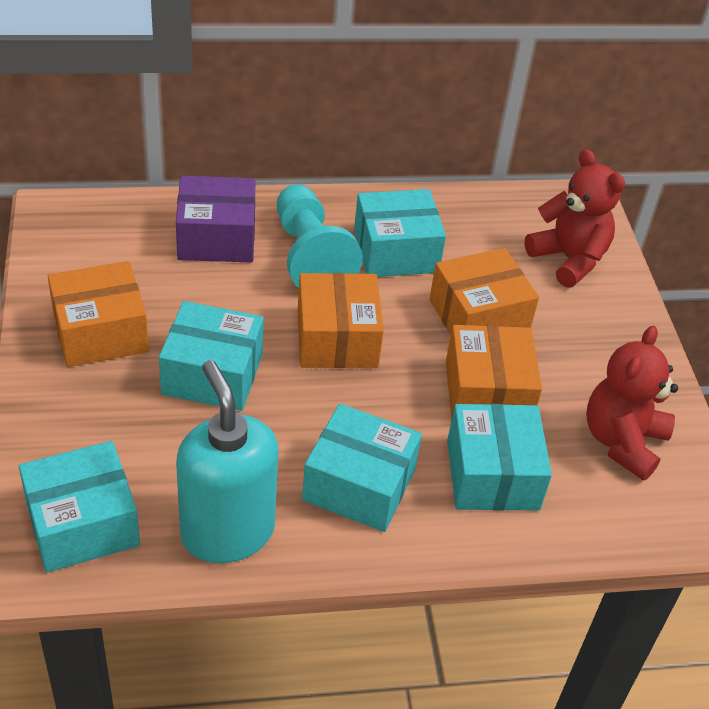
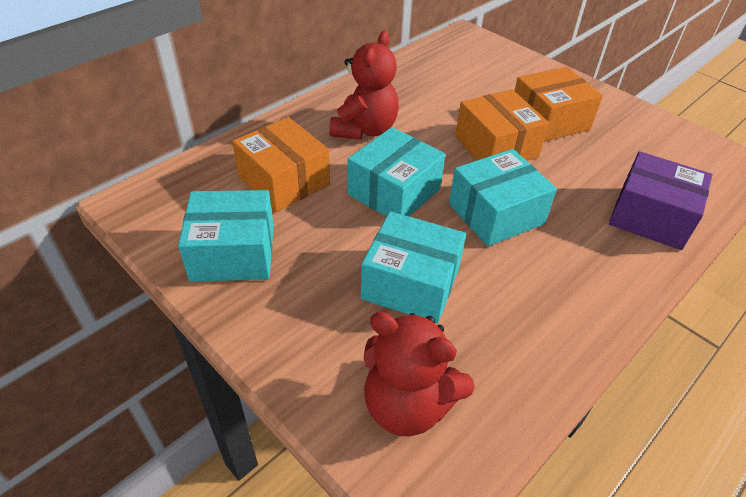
orange box: 4 -> 3
turquoise box: 5 -> 4
turquoise pawn: 1 -> 0
turquoise soap dispenser: 1 -> 0

